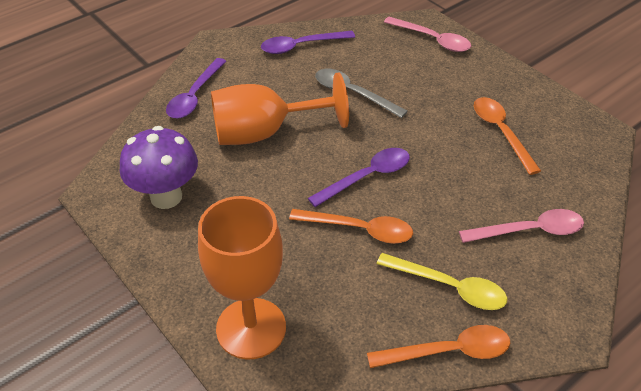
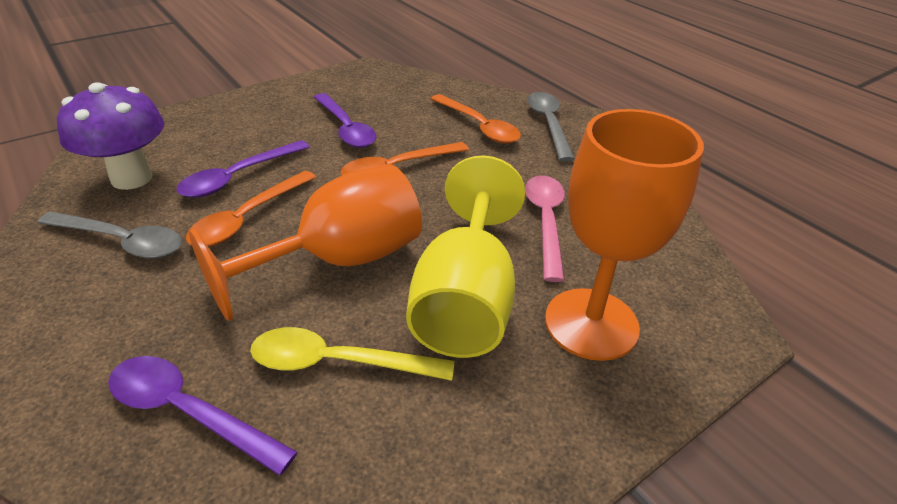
grey spoon: 1 -> 2
pink spoon: 2 -> 1
yellow goblet: 0 -> 1

